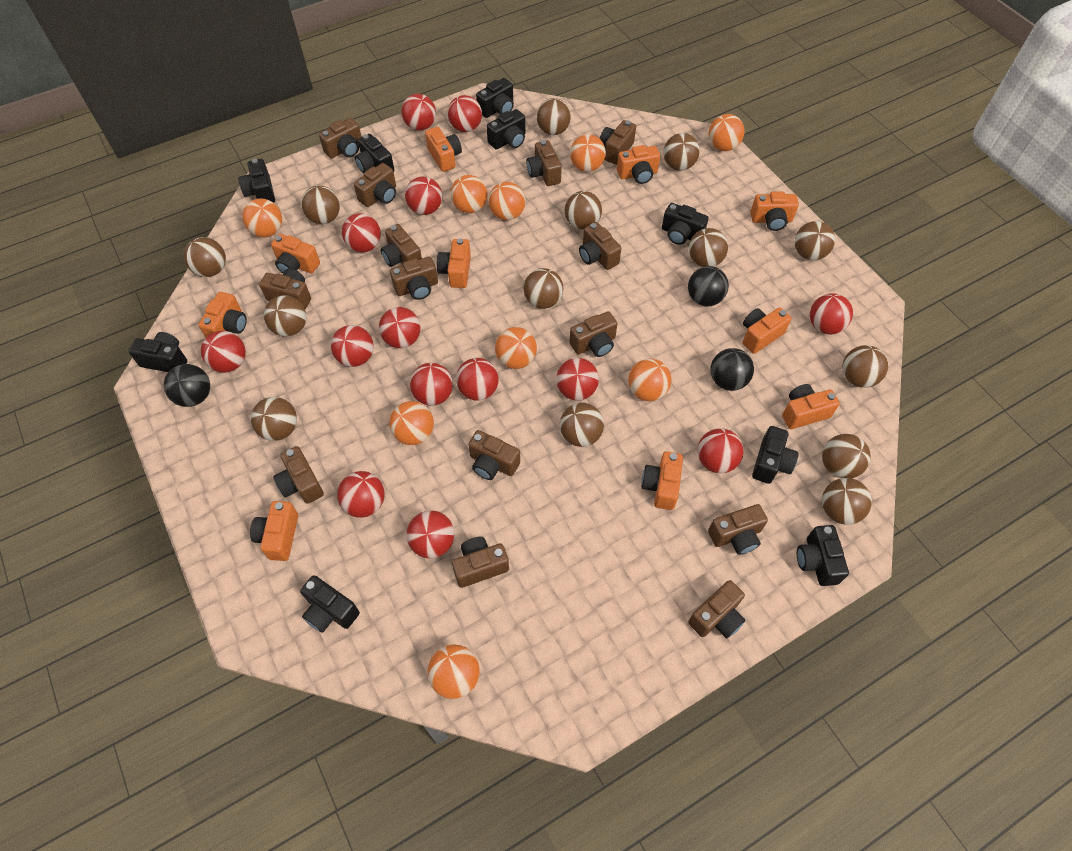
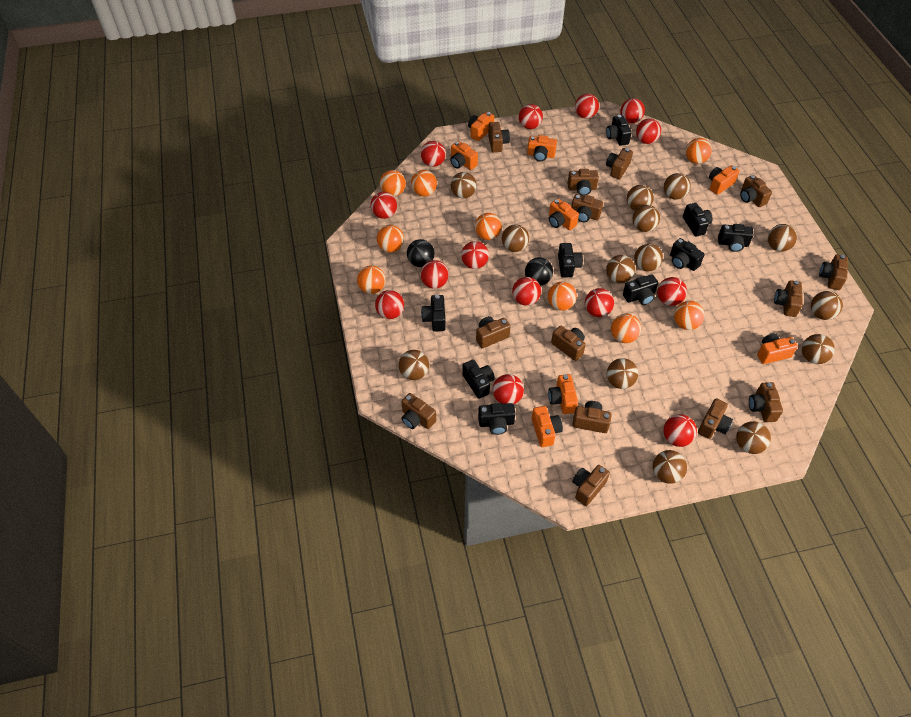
black ball: 3 -> 2
orange camera: 10 -> 8

